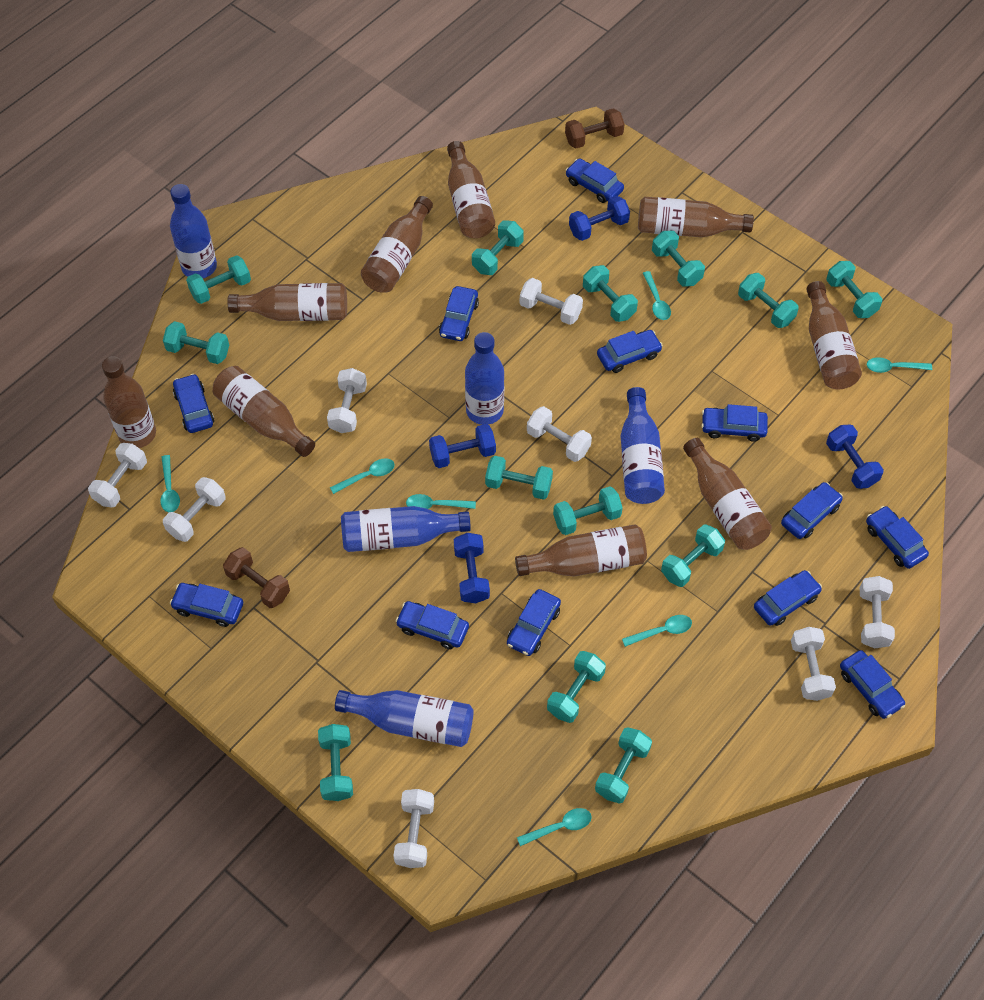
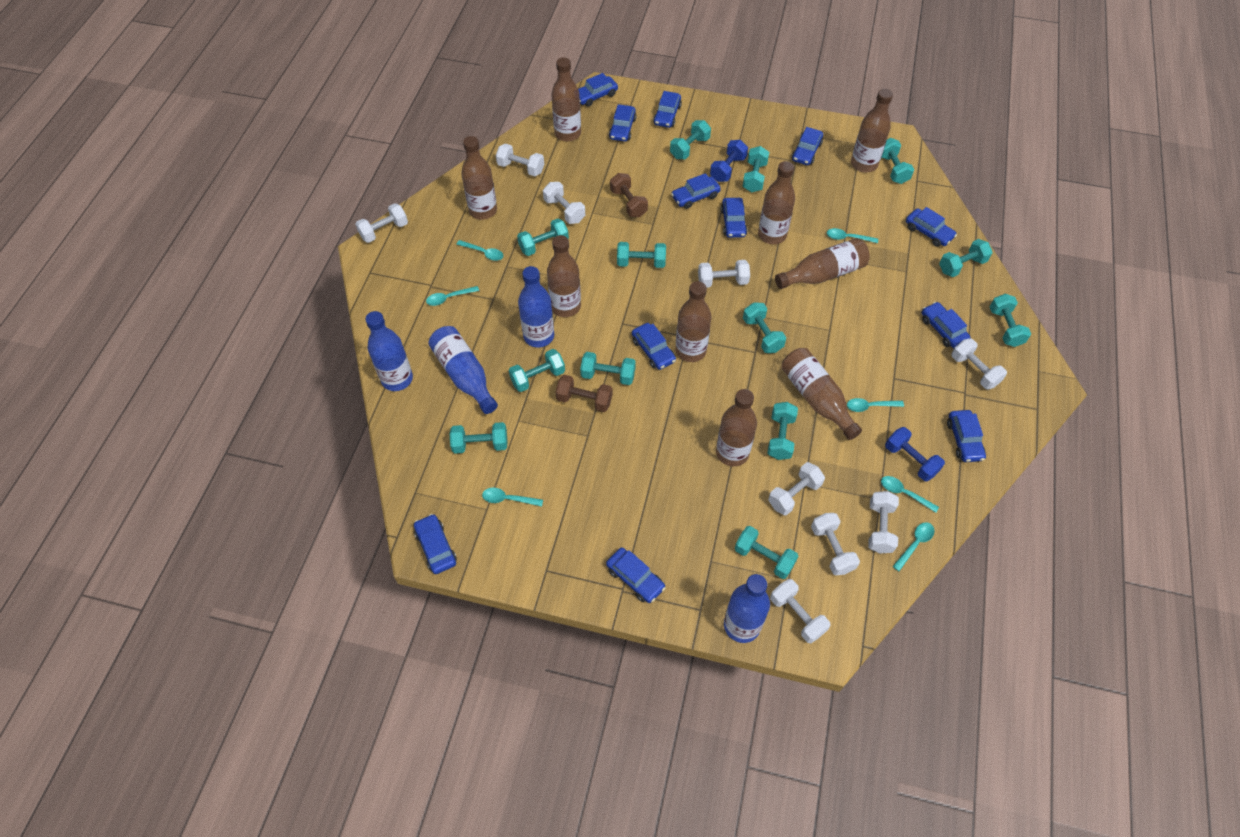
blue bottle: 5 -> 4
blue dumbbell: 4 -> 2
white dumbbell: 8 -> 9

